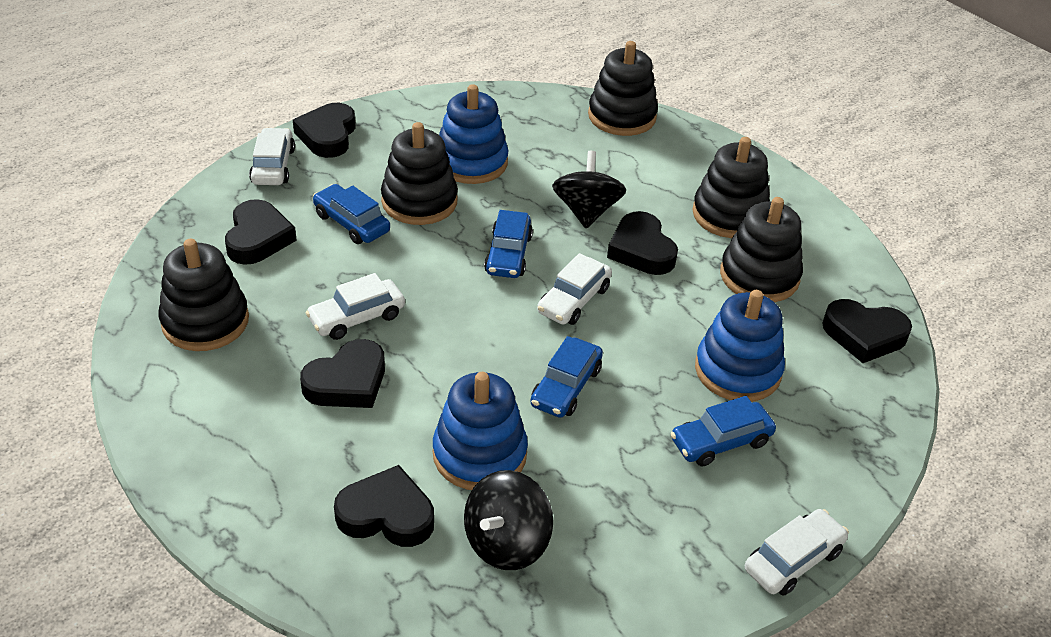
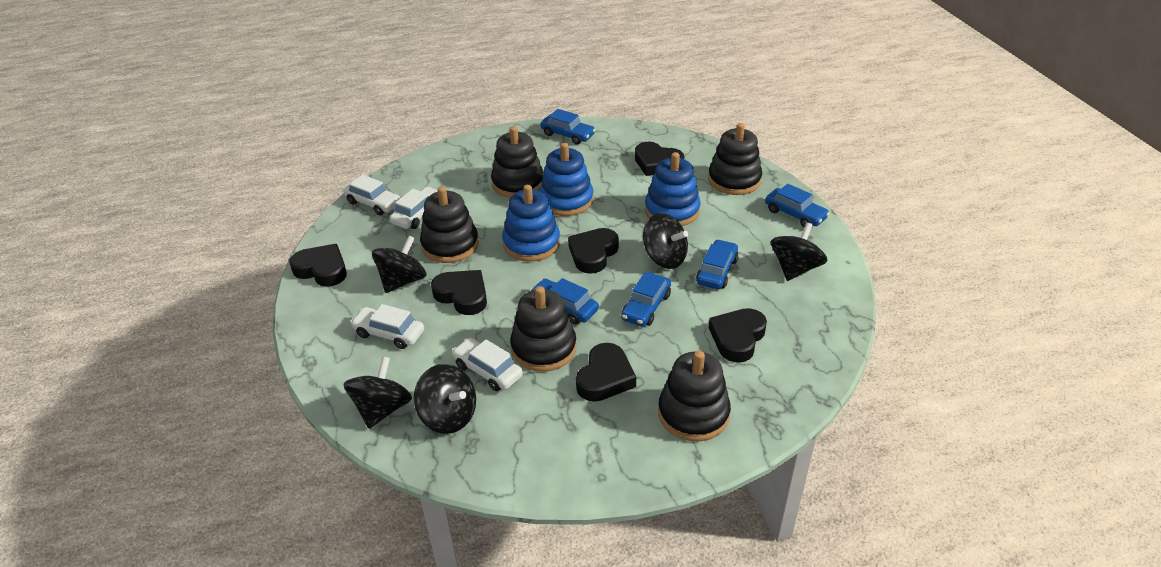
black spinning top: 2 -> 5
blue car: 4 -> 5

